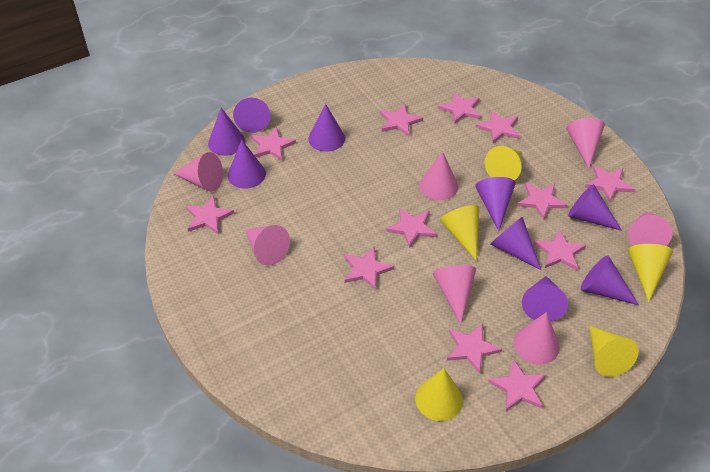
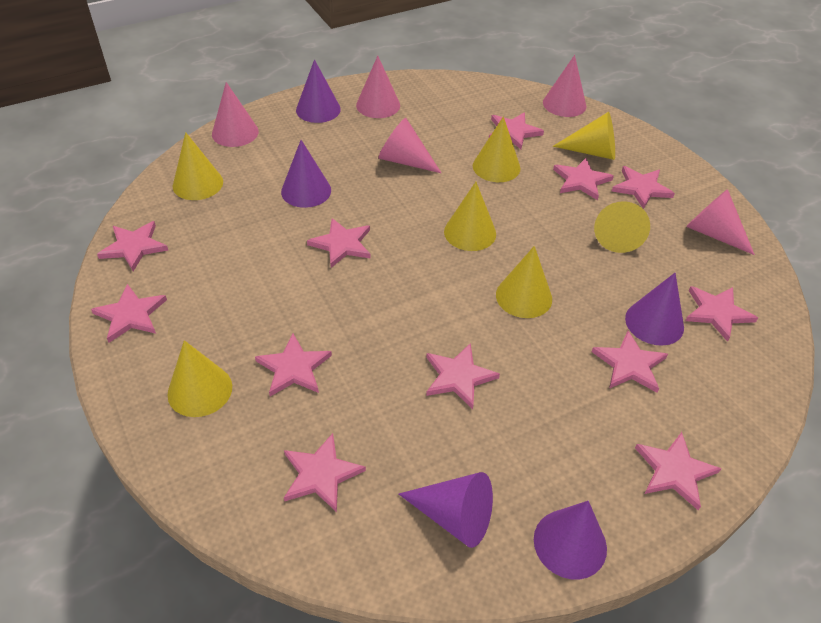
pink cone: 7 -> 5
purple cone: 9 -> 5
yellow cone: 5 -> 7

